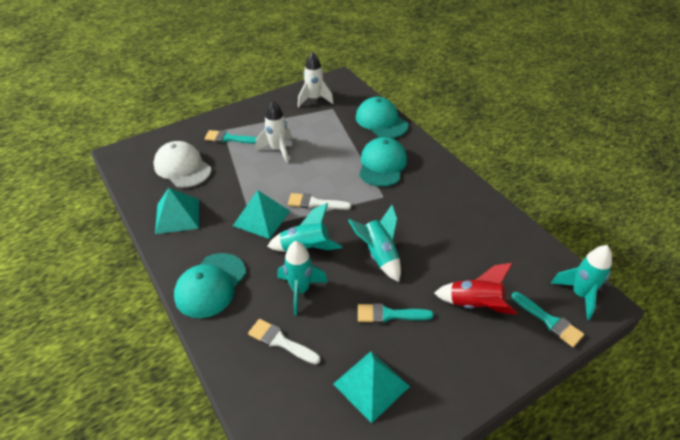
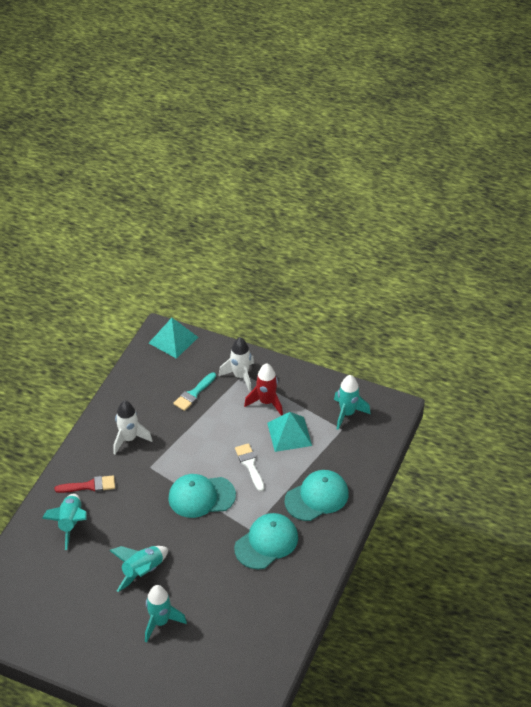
red brush: 0 -> 1
turquoise brush: 3 -> 1
turquoise pyramid: 3 -> 2
white brush: 2 -> 1
white cap: 1 -> 0

